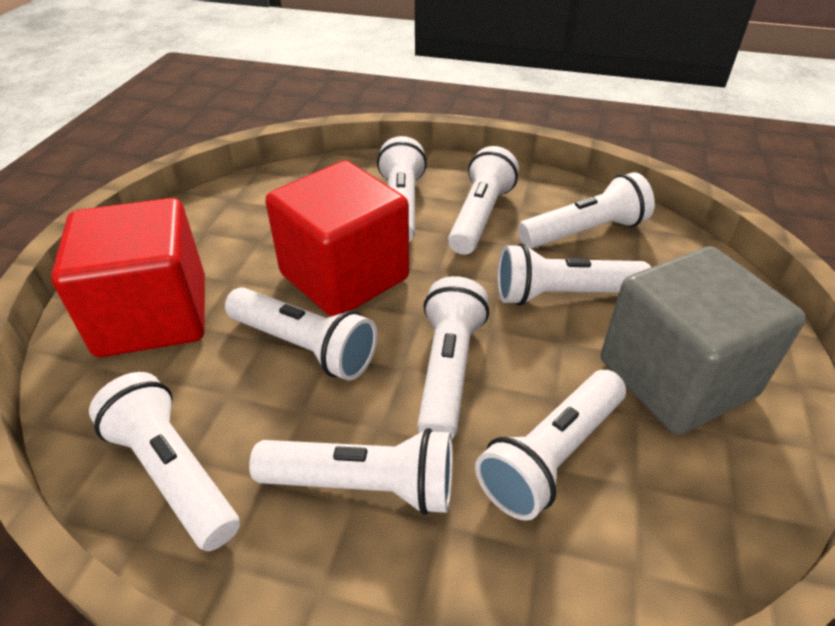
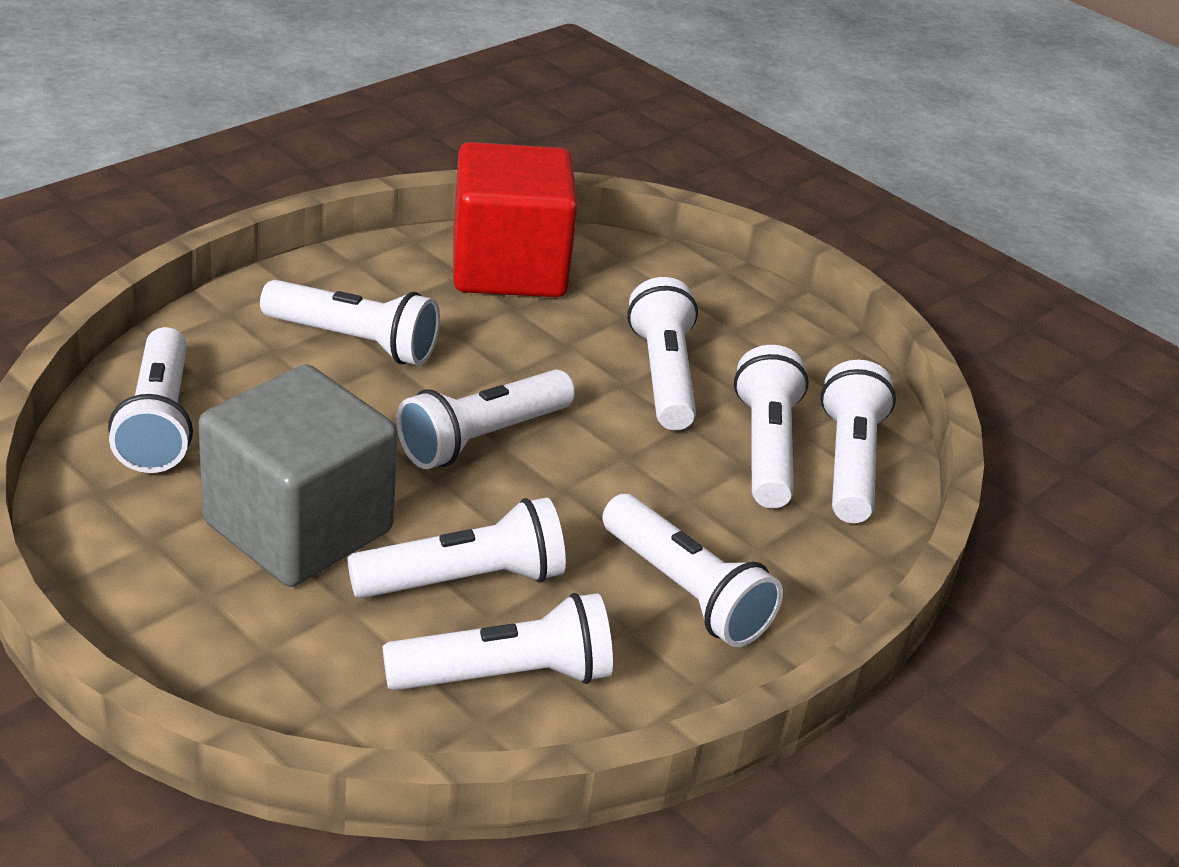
red cube: 2 -> 1

